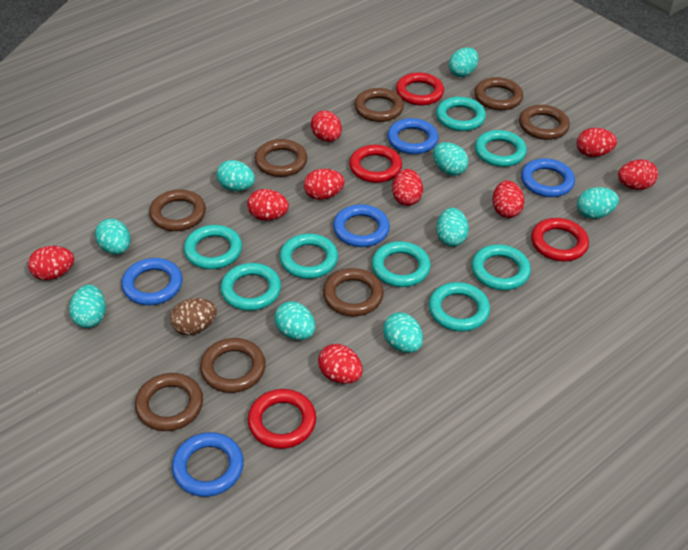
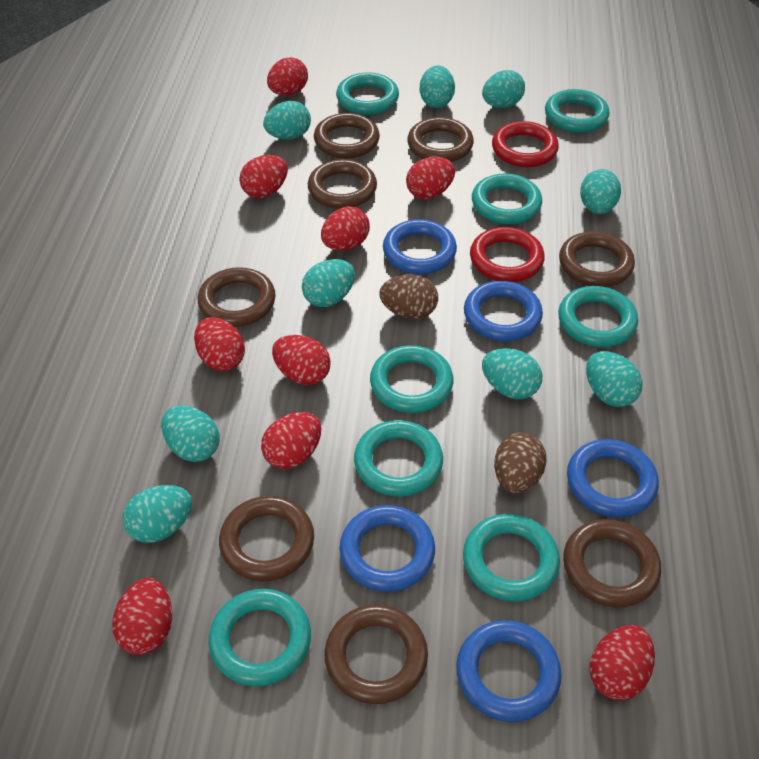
brown egg: 1 -> 2
red ring: 4 -> 2

